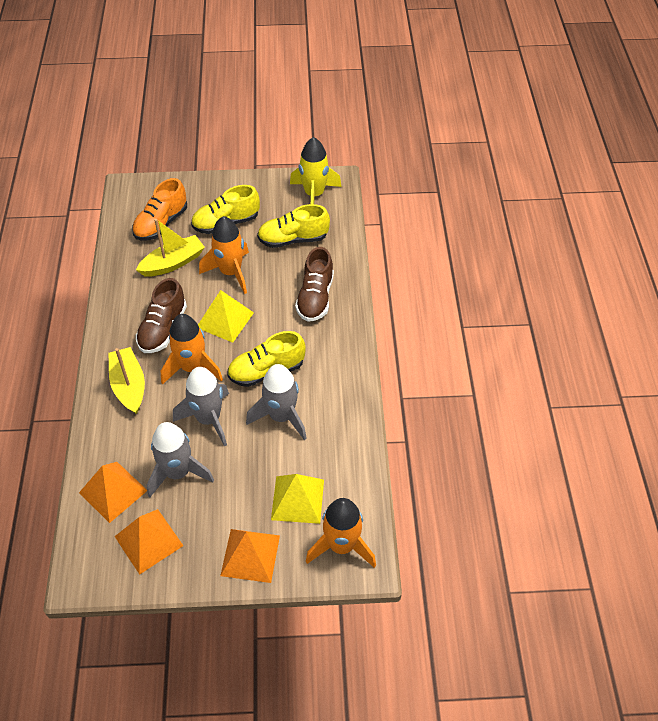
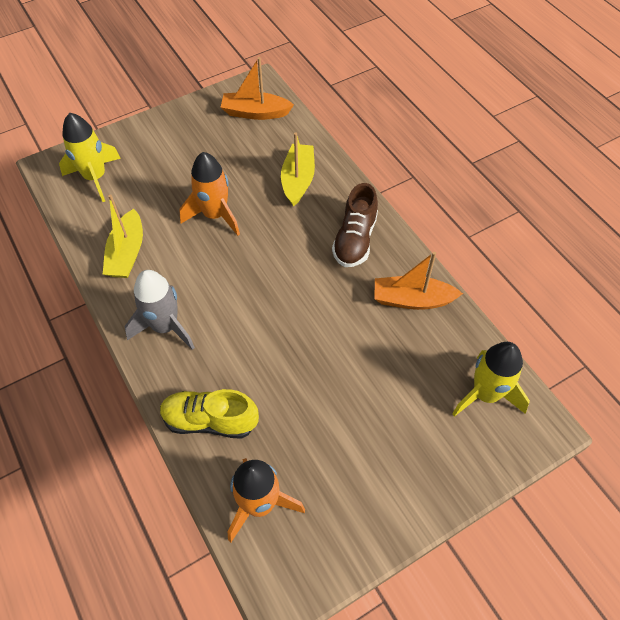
brown shoe: 2 -> 1
grey rocket: 3 -> 1
orange boat: 0 -> 2
orange pyramid: 3 -> 0
orange rocket: 3 -> 2
orange shoe: 1 -> 0
yellow pyramid: 2 -> 0
yellow rocket: 1 -> 2
yellow shoe: 3 -> 1

